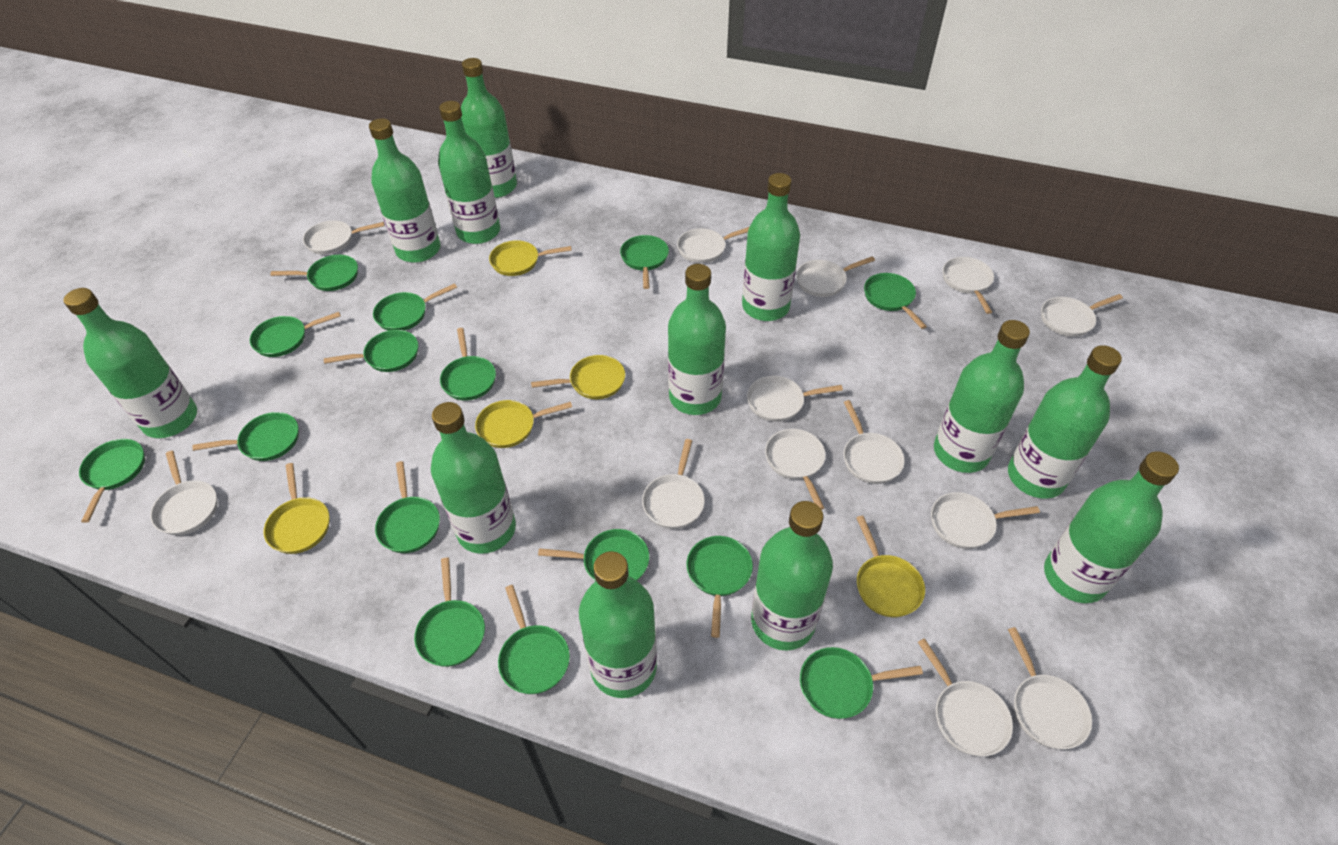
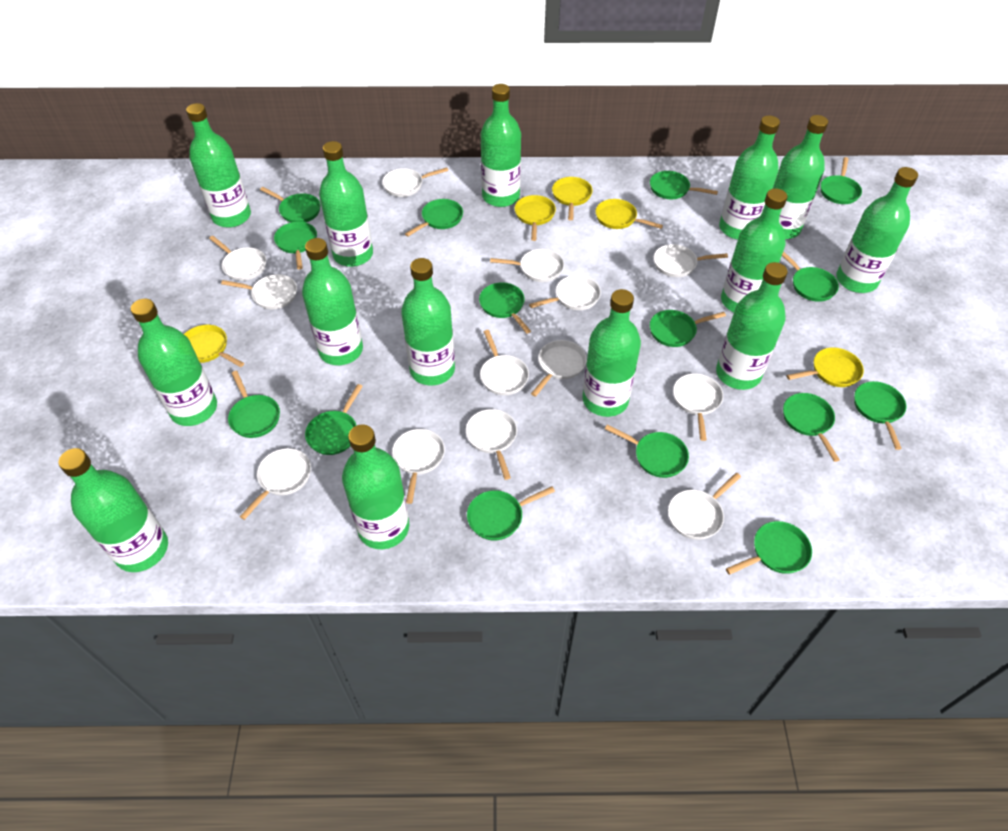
green bottle: 12 -> 14

